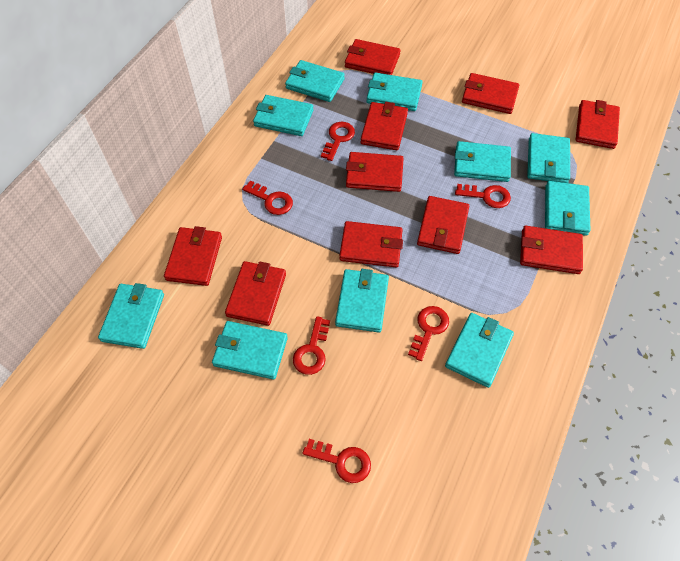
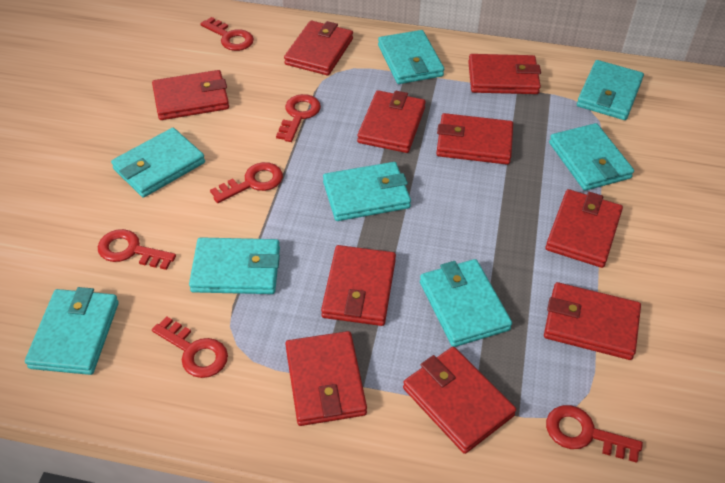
turquoise wallet: 10 -> 8

